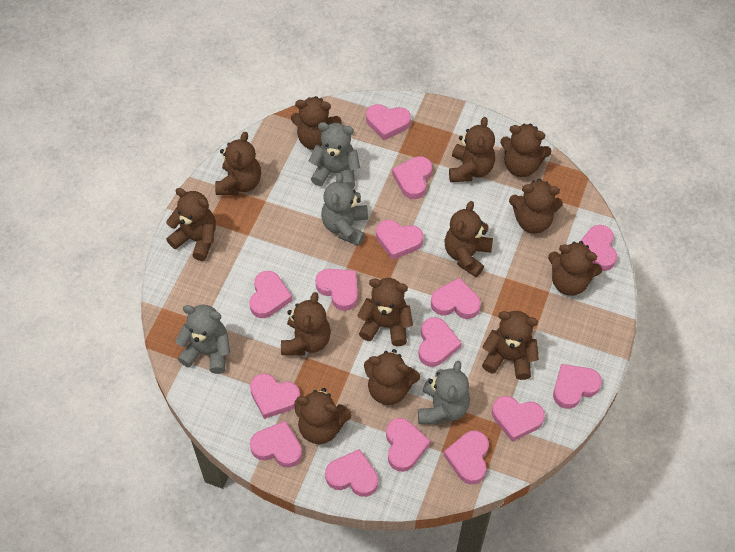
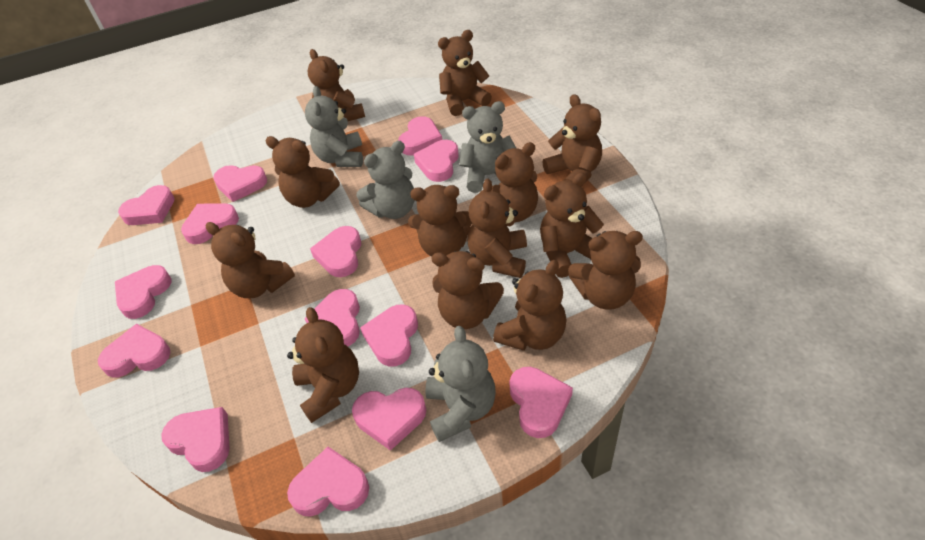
pink heart: 15 -> 14

